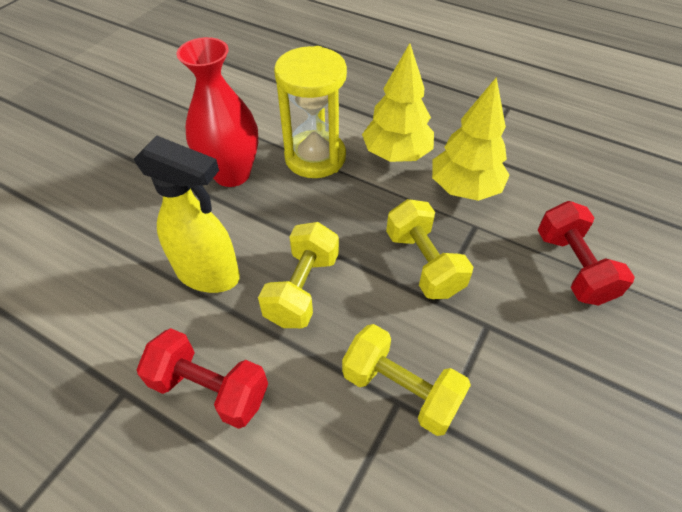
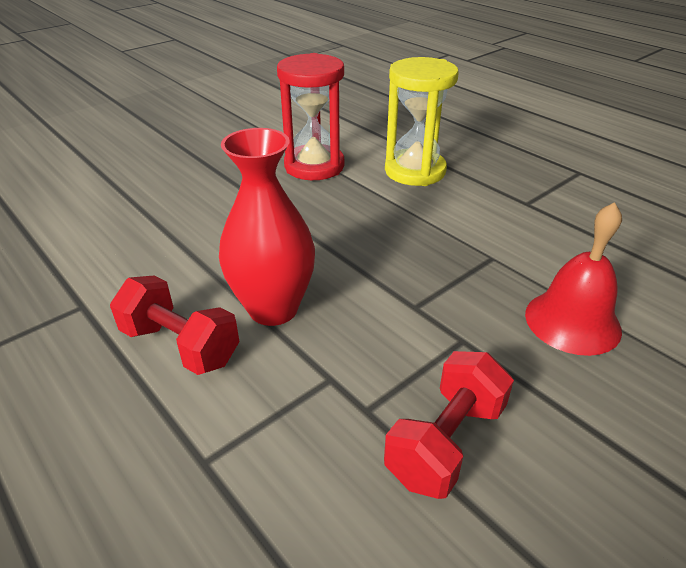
red bell: 0 -> 1
red hourglass: 0 -> 1
yellow dumbbell: 3 -> 0
yellow spray bottle: 1 -> 0
yellow tree: 2 -> 0

